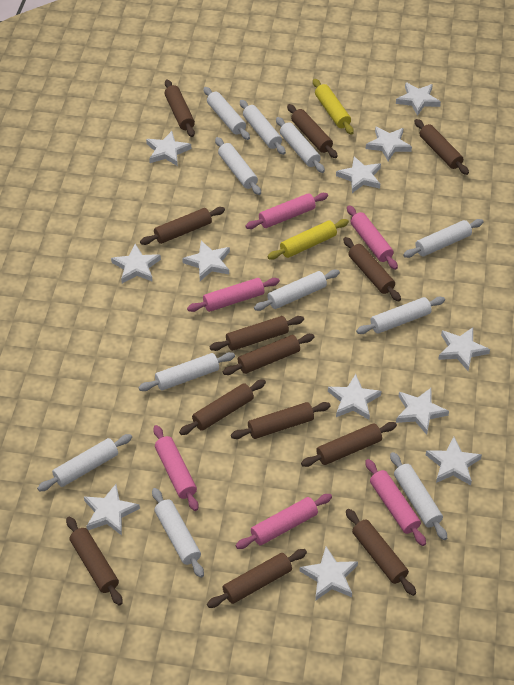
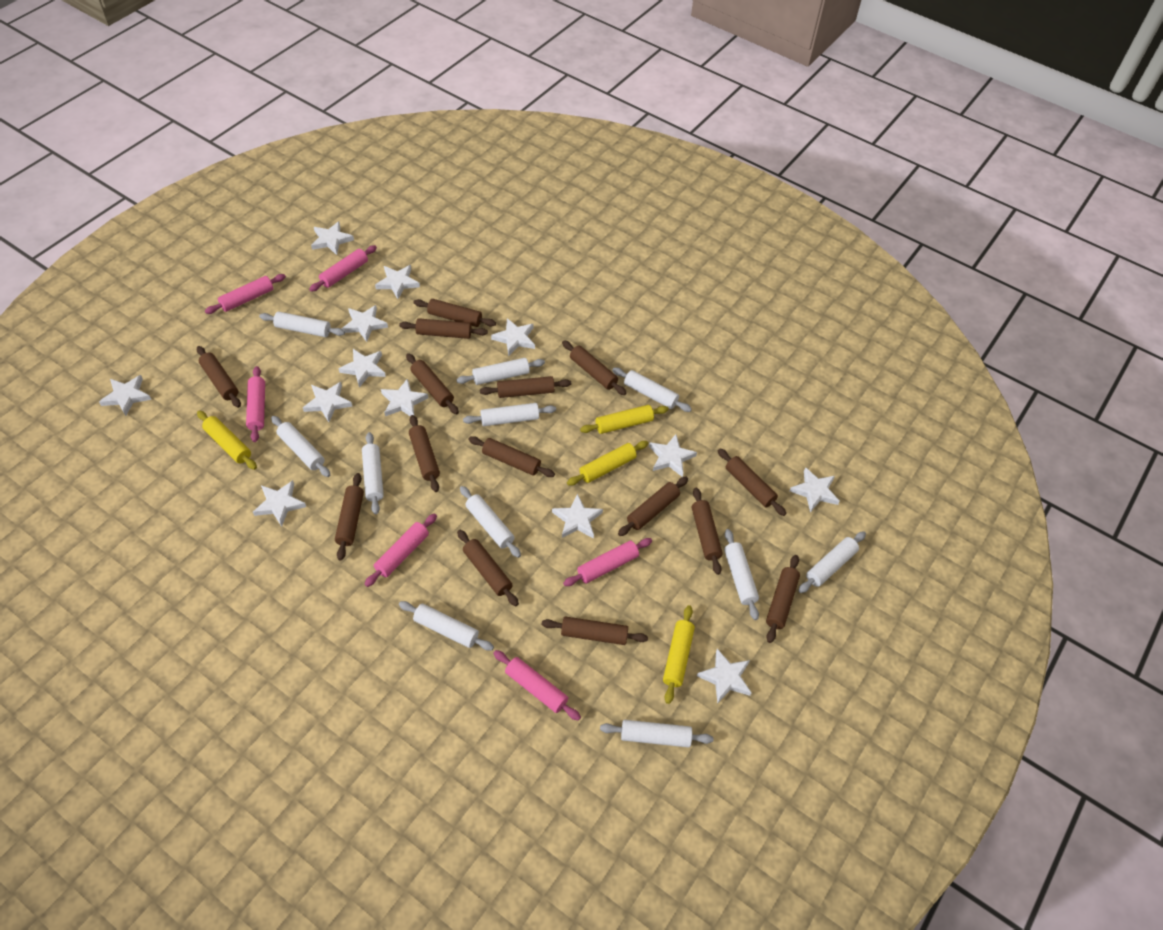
brown rolling pin: 13 -> 15
white star: 12 -> 13
yellow rolling pin: 2 -> 4

